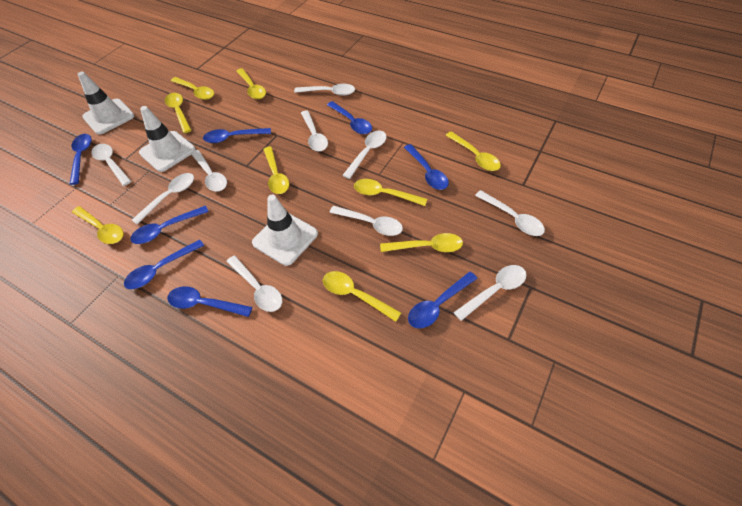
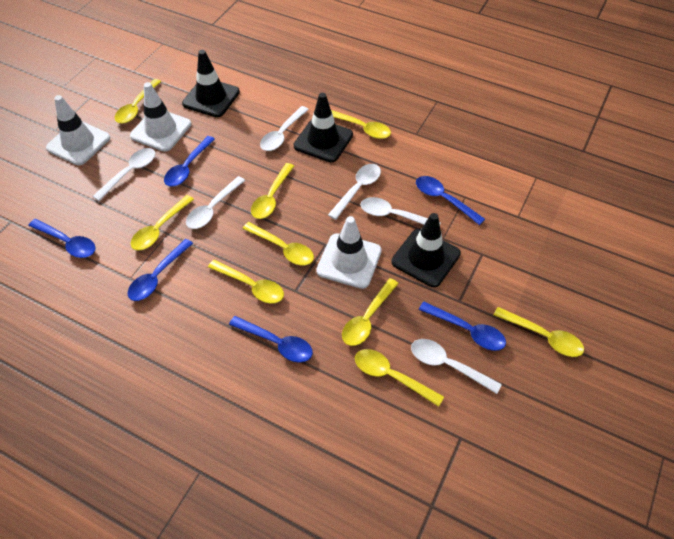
black traffic cone: 0 -> 3
blue spoon: 8 -> 6
white spoon: 10 -> 6

